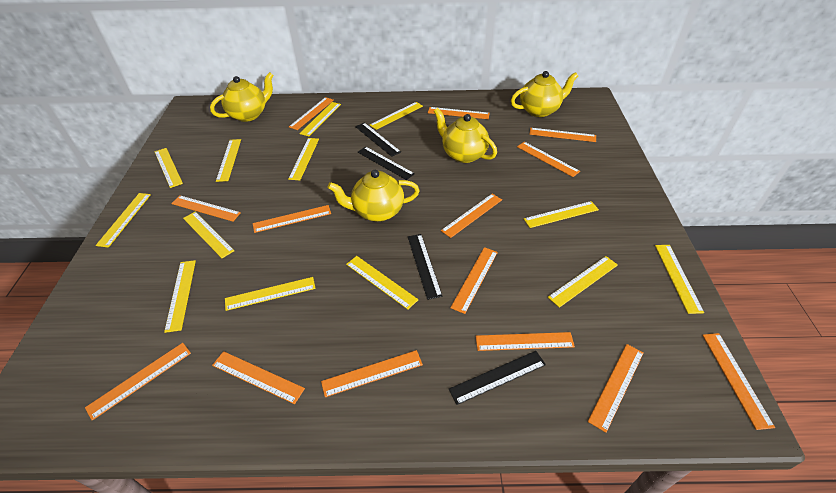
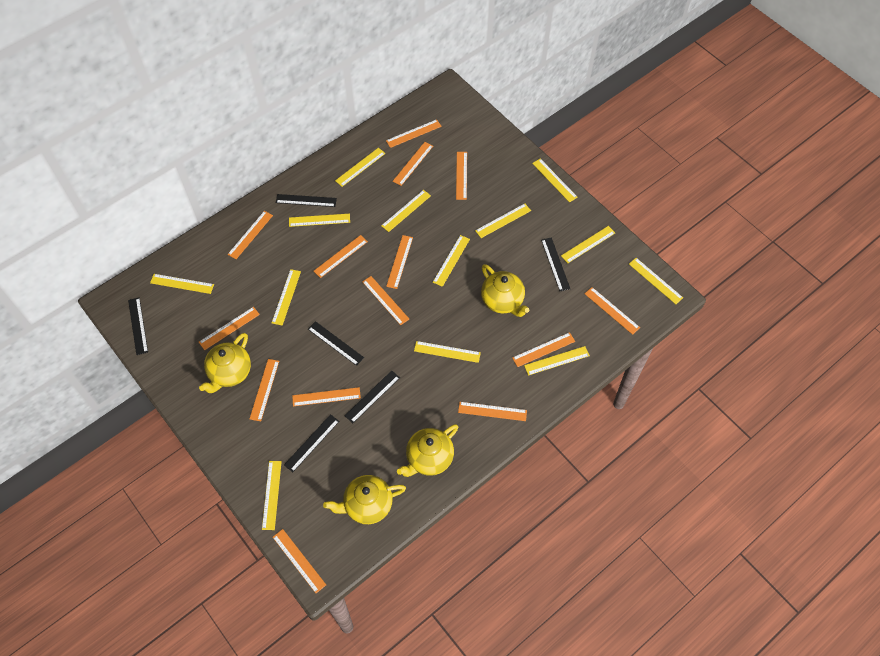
black ruler: 4 -> 6

